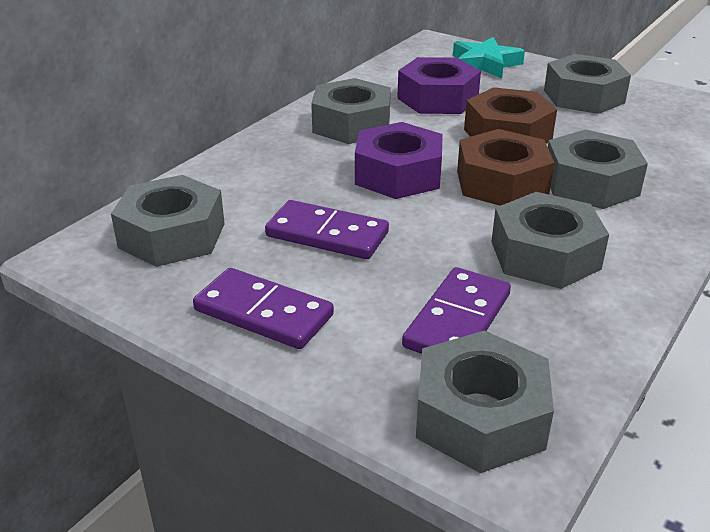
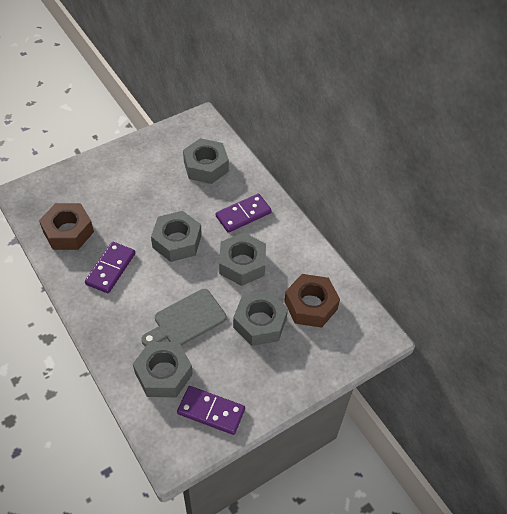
grey cutting board: 0 -> 1
grey nut: 6 -> 5
purple nut: 2 -> 0
turquoise star: 1 -> 0

